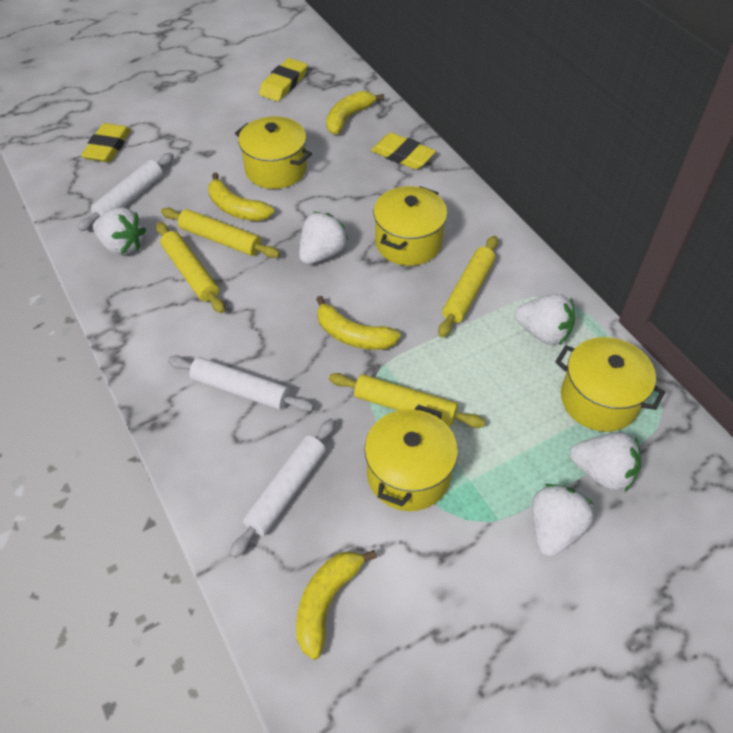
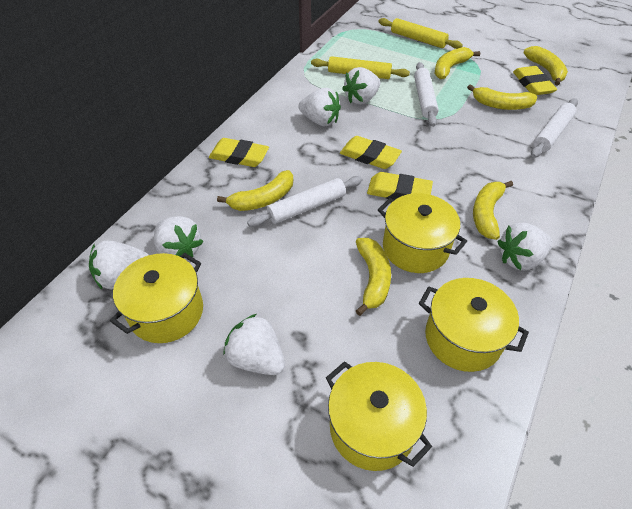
white strawberry: 5 -> 6
yellow banana: 4 -> 6
yellow eraser: 3 -> 4
yellow rolling pin: 4 -> 2

